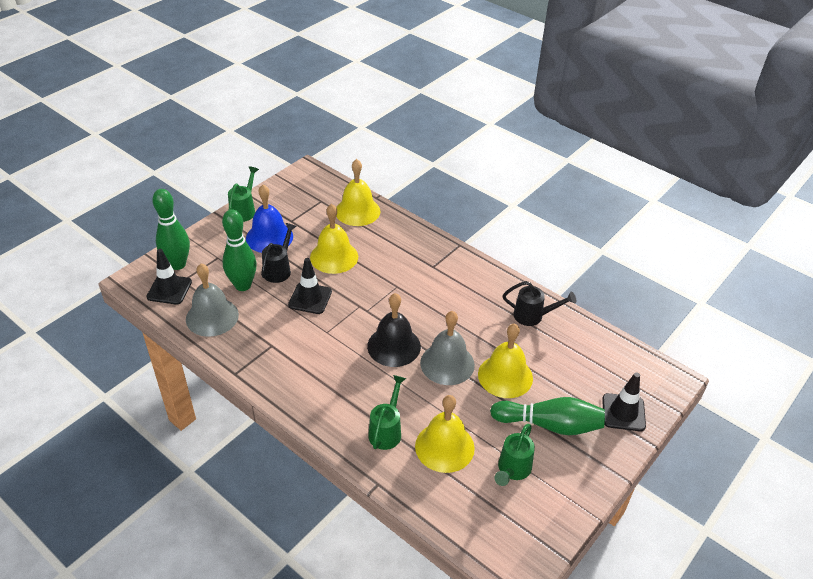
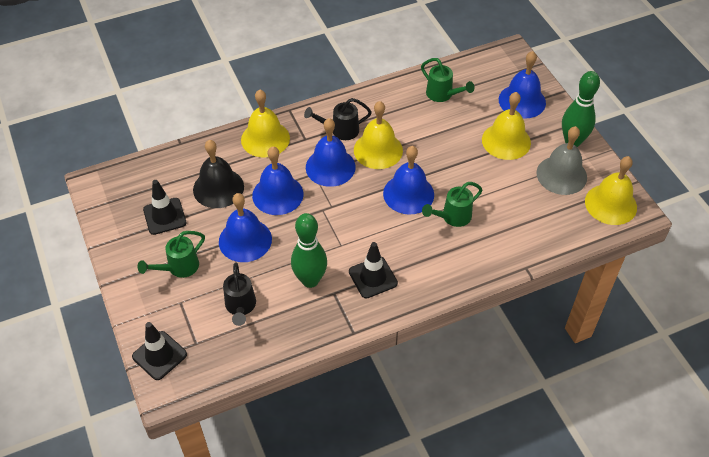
blue bell: 1 -> 5
green bowling pin: 3 -> 2
grey bell: 2 -> 1

